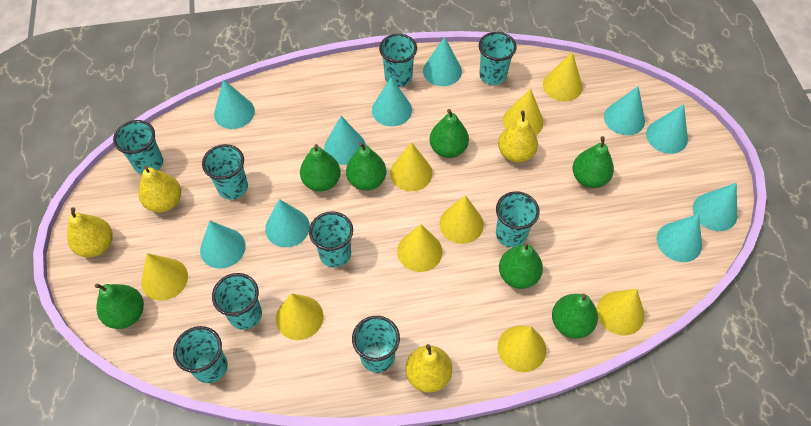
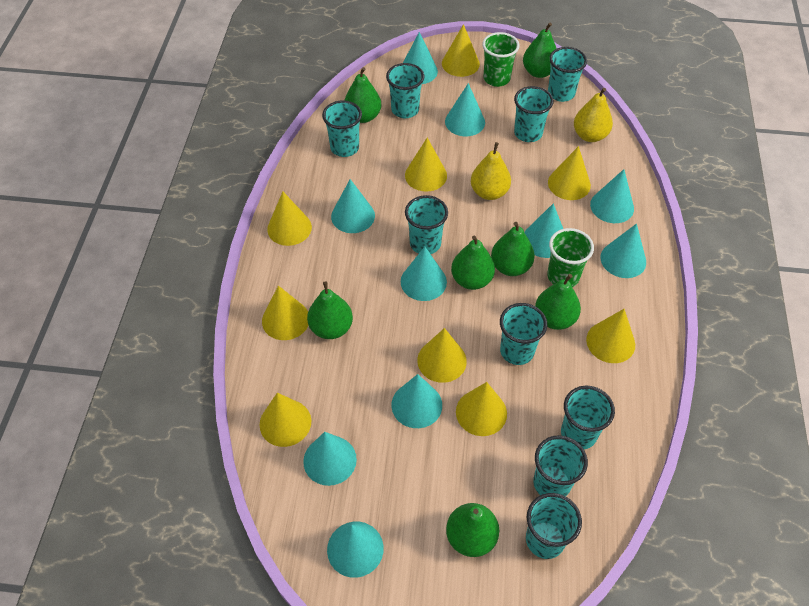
green cup: 0 -> 2
yellow pear: 4 -> 2

